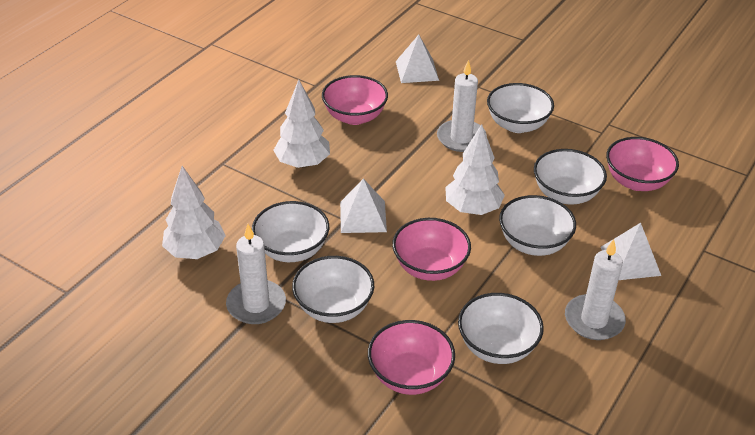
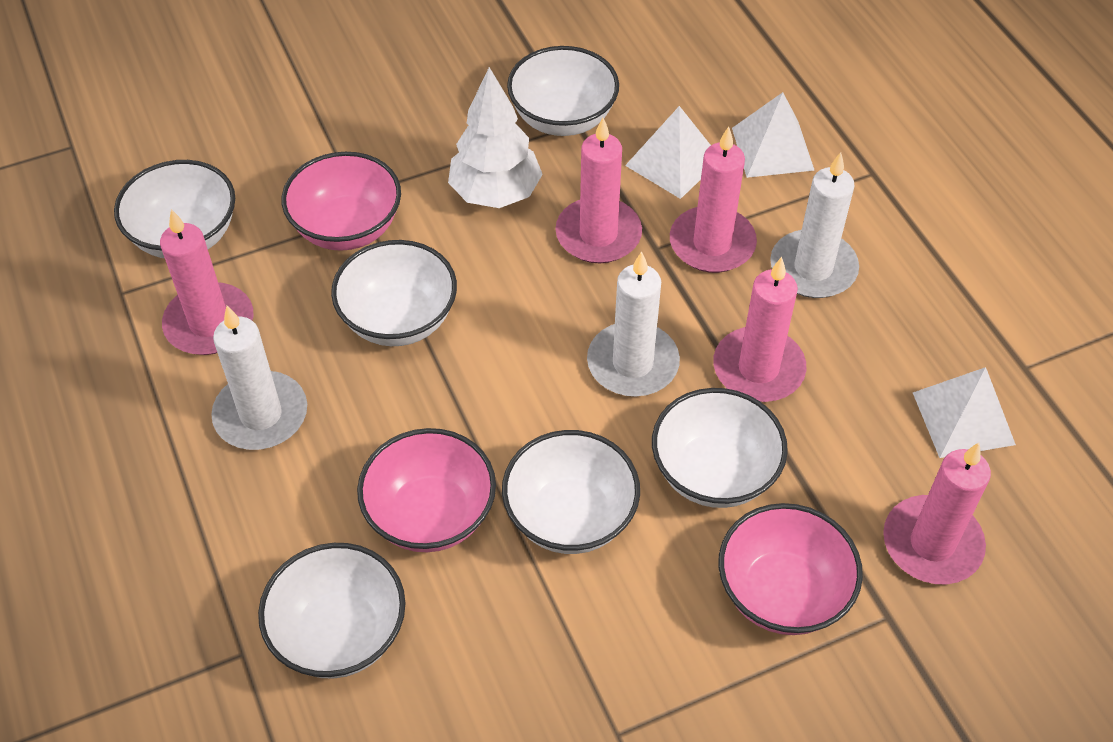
pink bowl: 4 -> 3
pink candle: 0 -> 5
white tree: 3 -> 1

